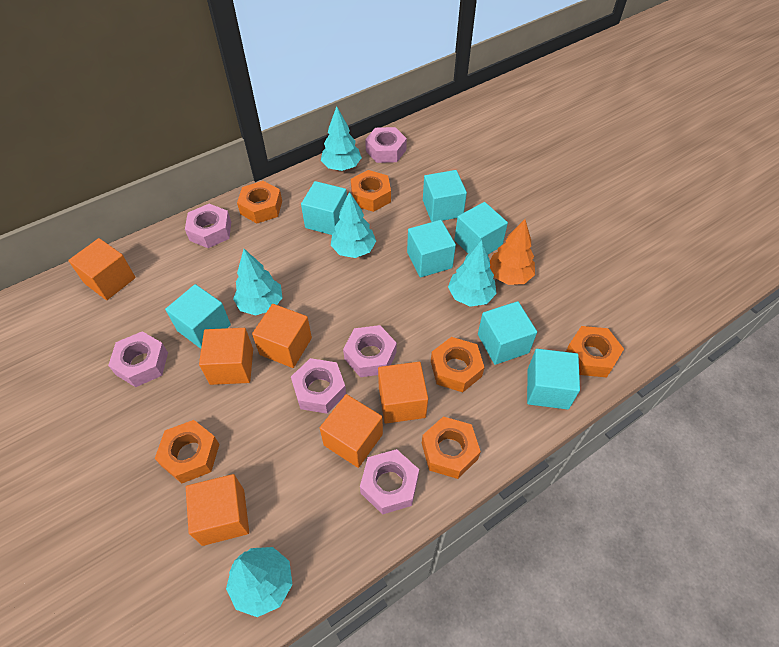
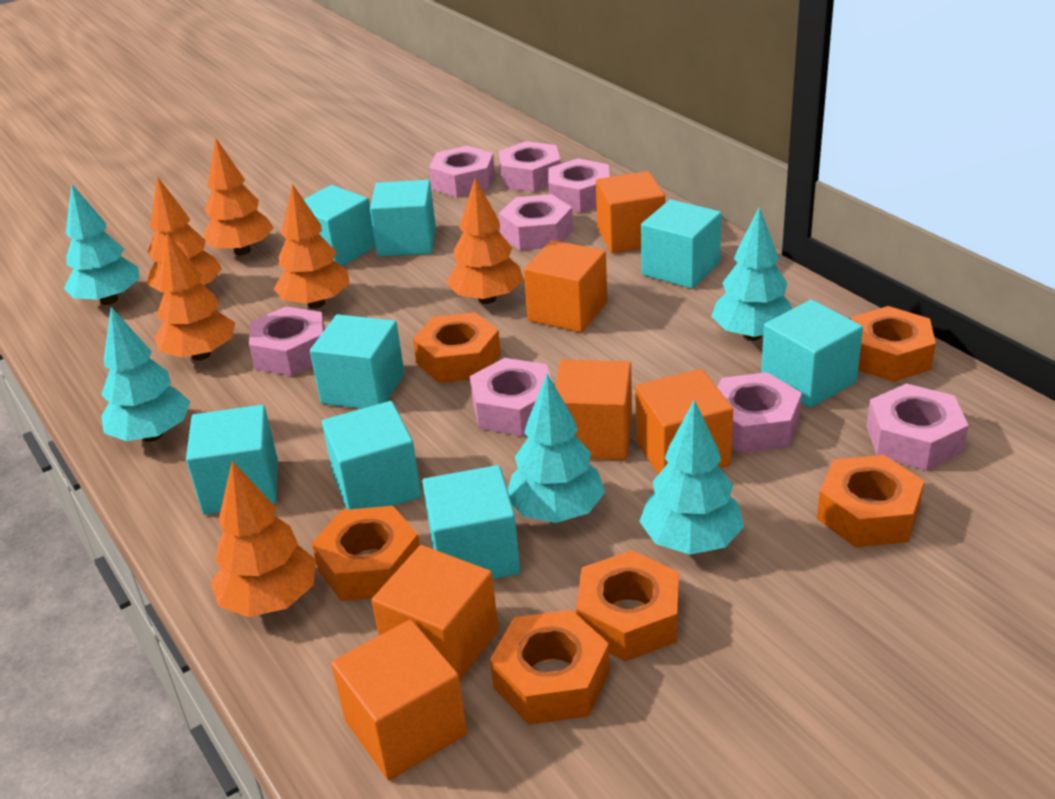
orange tree: 1 -> 6
pink nut: 6 -> 8
turquoise cube: 7 -> 8

